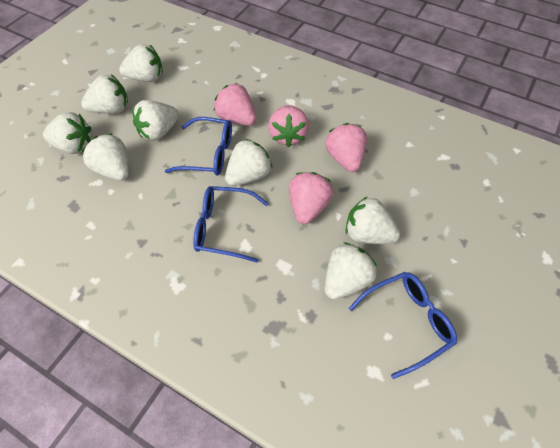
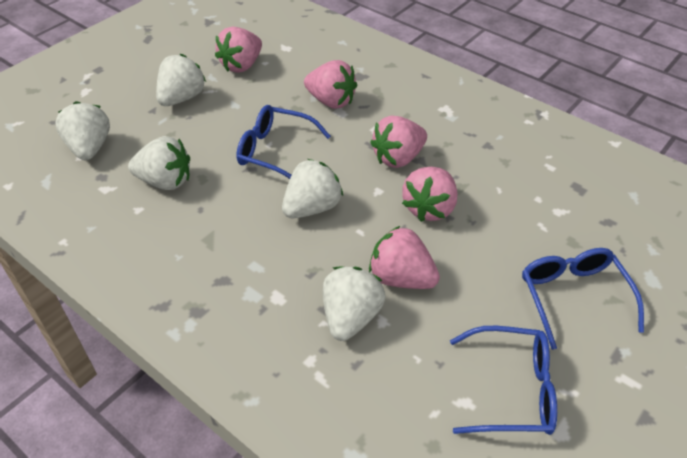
pink strawberry: 4 -> 5
white strawberry: 8 -> 5

